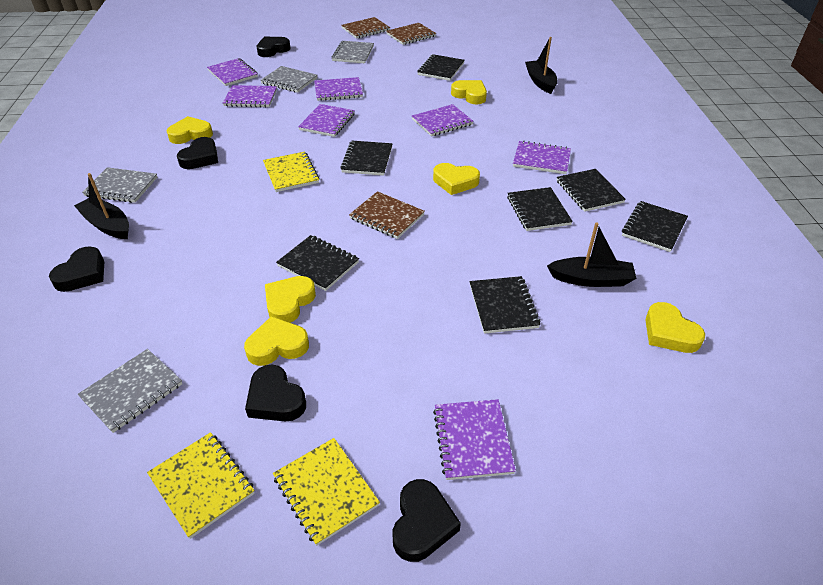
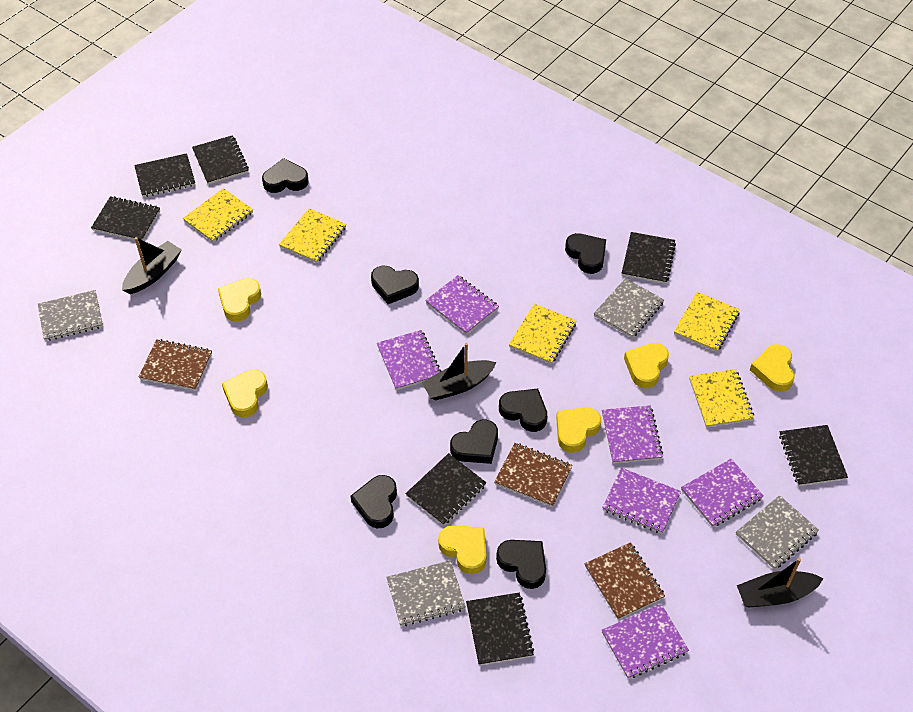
black heart: 5 -> 7
purple notebook: 7 -> 6
yellow notebook: 3 -> 5

